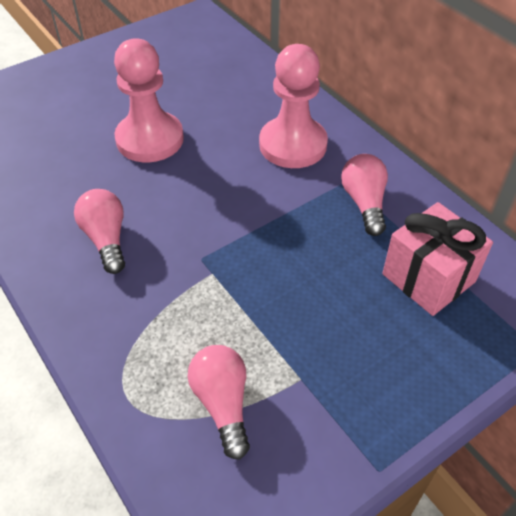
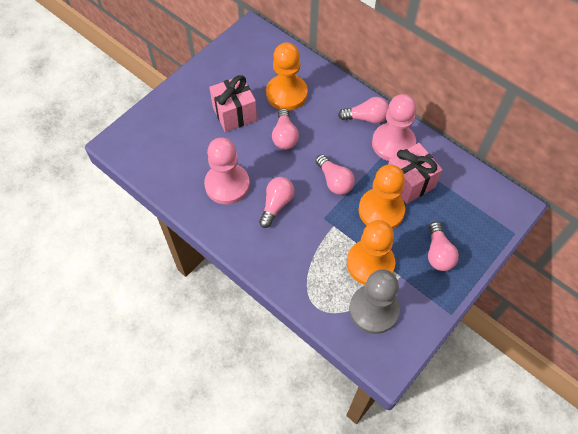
grey pawn: 0 -> 1
orange pawn: 0 -> 3
pink gift: 1 -> 2
pink light bulb: 3 -> 5

